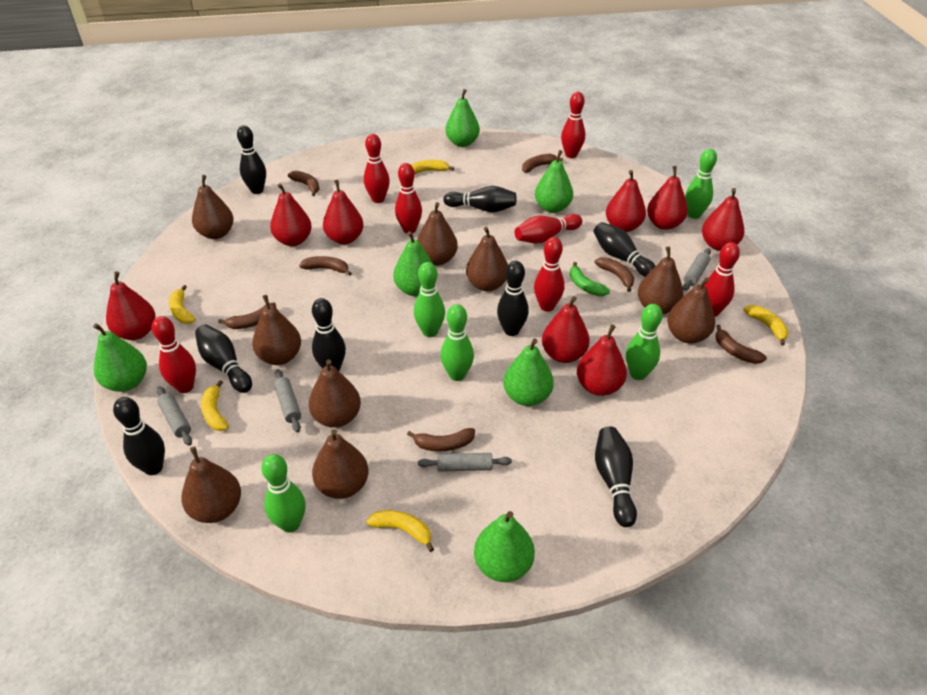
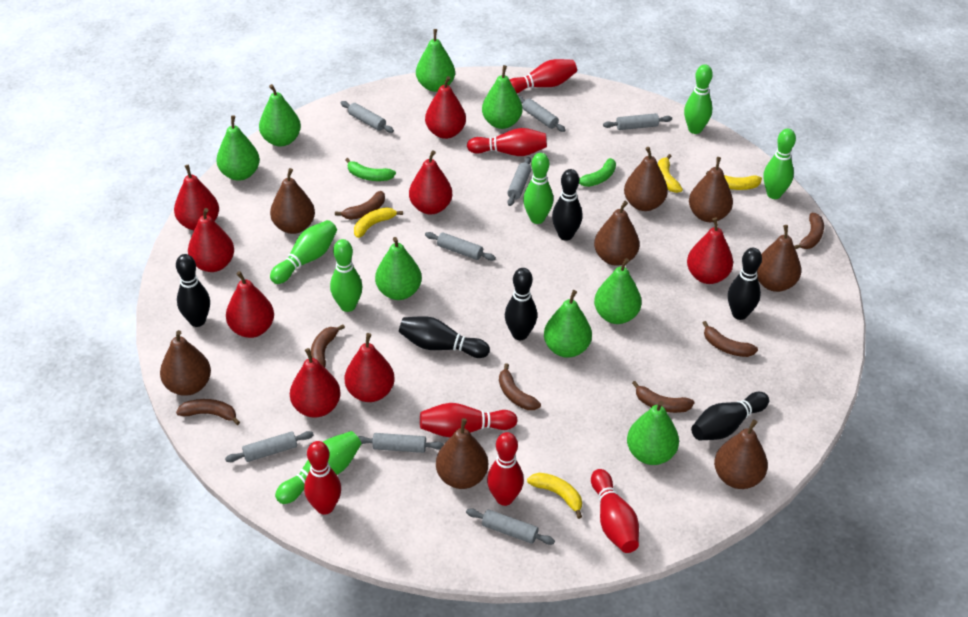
black bowling pin: 8 -> 6
brown pear: 9 -> 8
green banana: 1 -> 2
green bowling pin: 5 -> 6
green pear: 6 -> 8
grey rolling pin: 4 -> 8
red bowling pin: 7 -> 6
yellow banana: 5 -> 4

